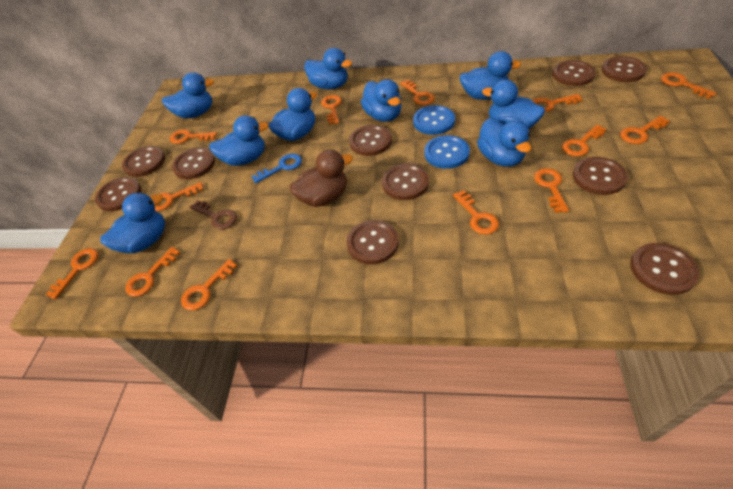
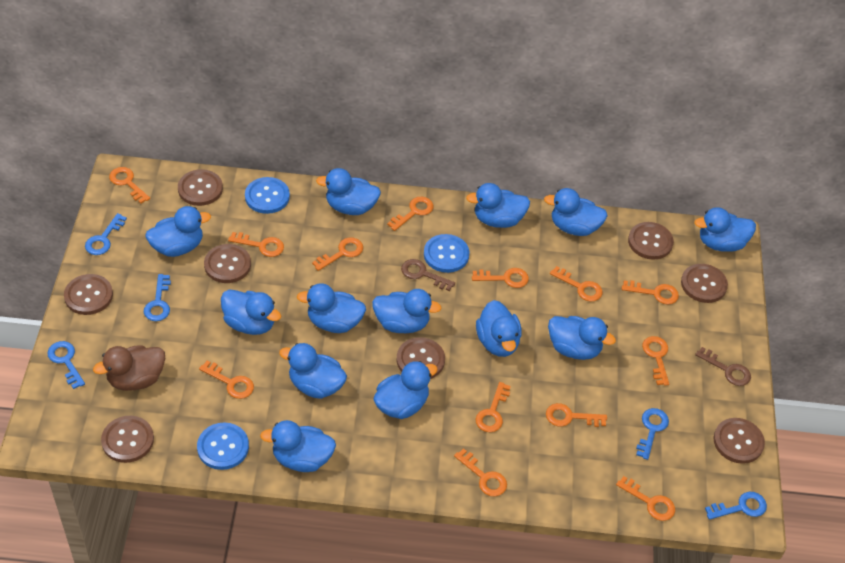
blue button: 2 -> 3
blue duck: 9 -> 13
blue key: 1 -> 5
brown button: 10 -> 8
brown key: 1 -> 2

